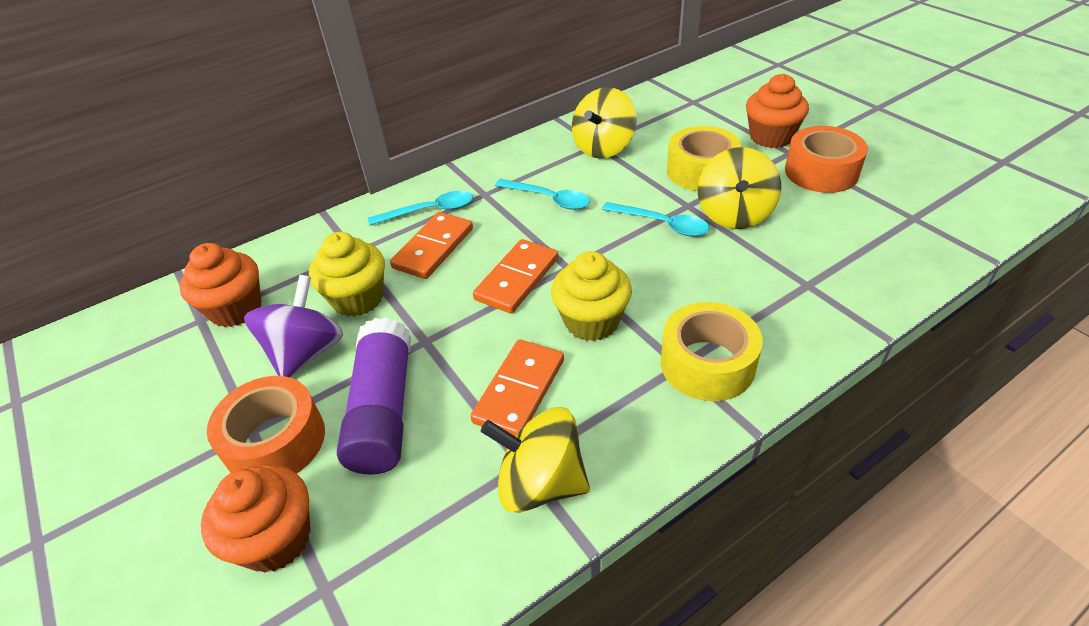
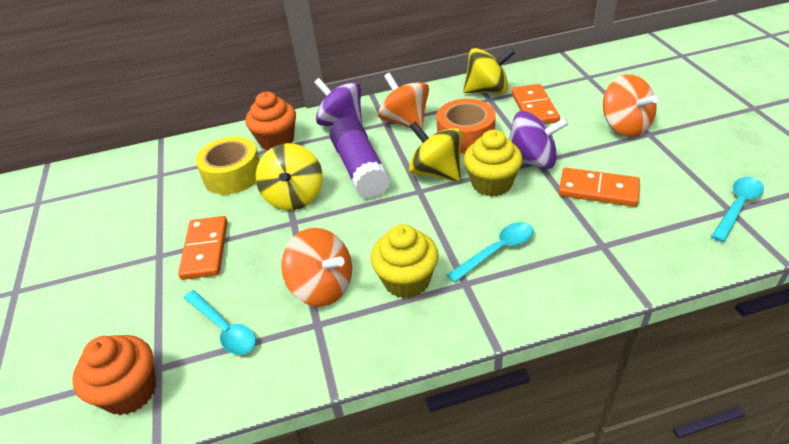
orange cupcake: 3 -> 2
orange spinning top: 0 -> 3
orange tape: 2 -> 1
purple spinning top: 1 -> 2
yellow tape: 2 -> 1

